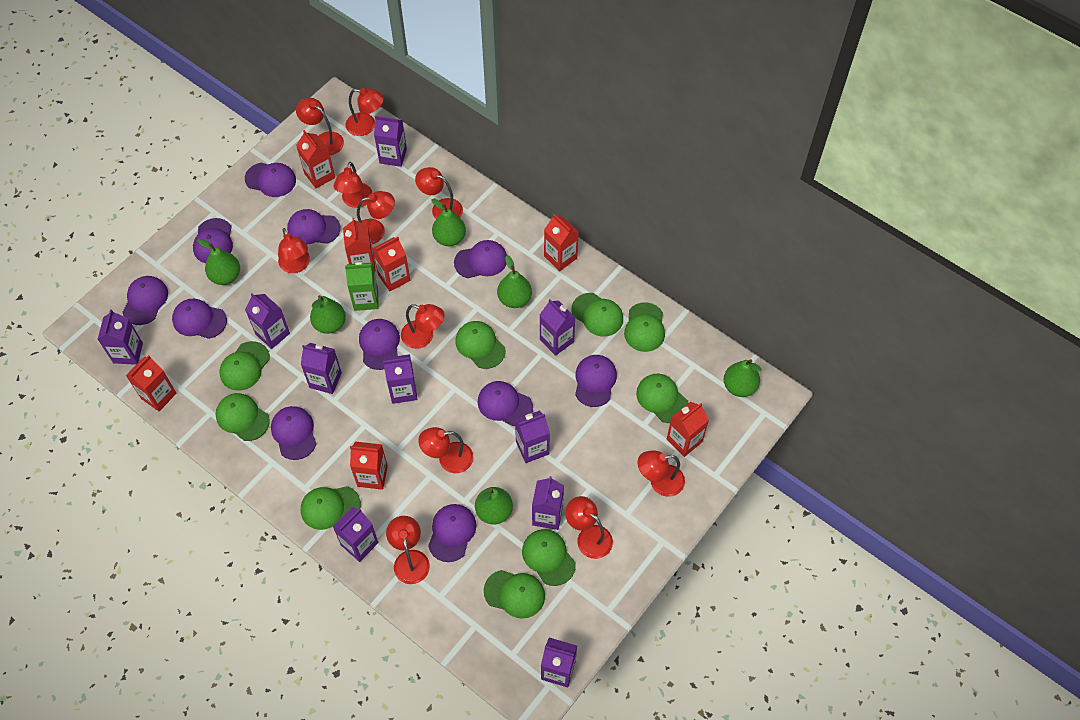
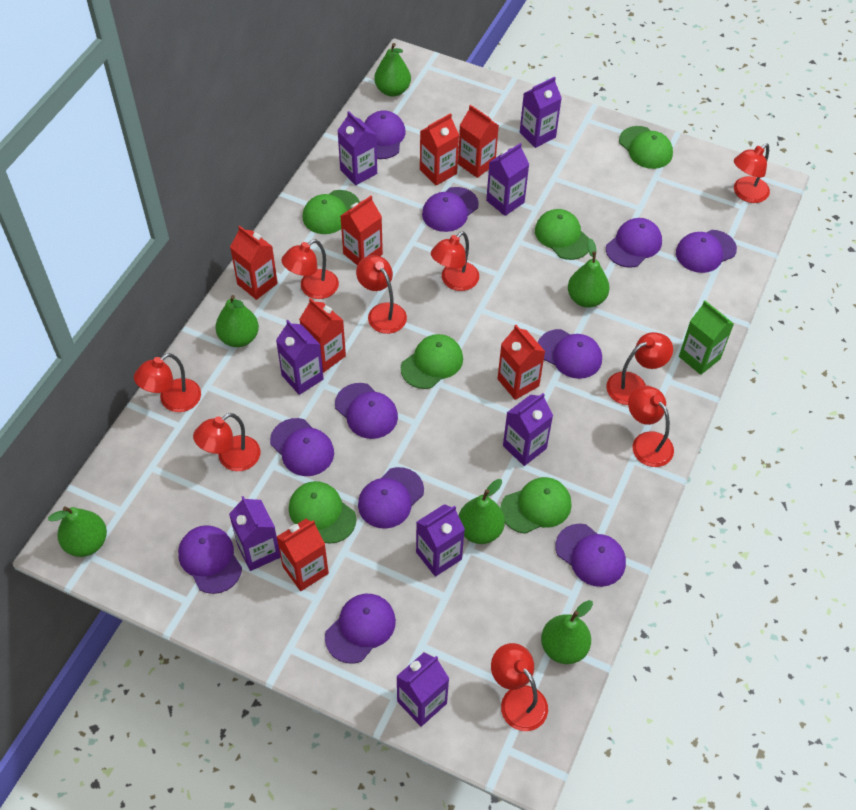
green cap: 9 -> 6
purple carton: 10 -> 8
red lamp: 11 -> 9

